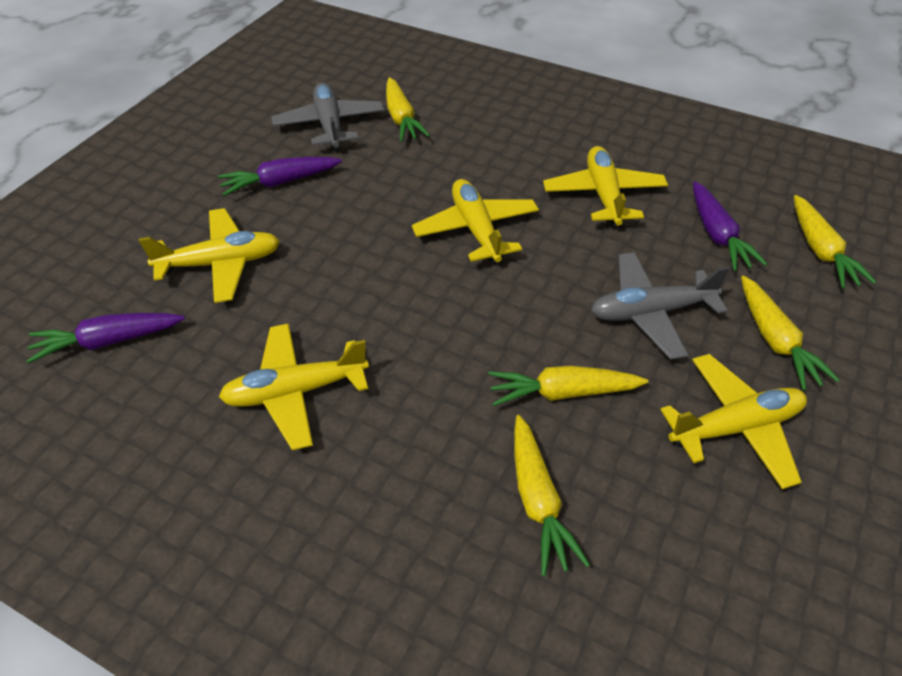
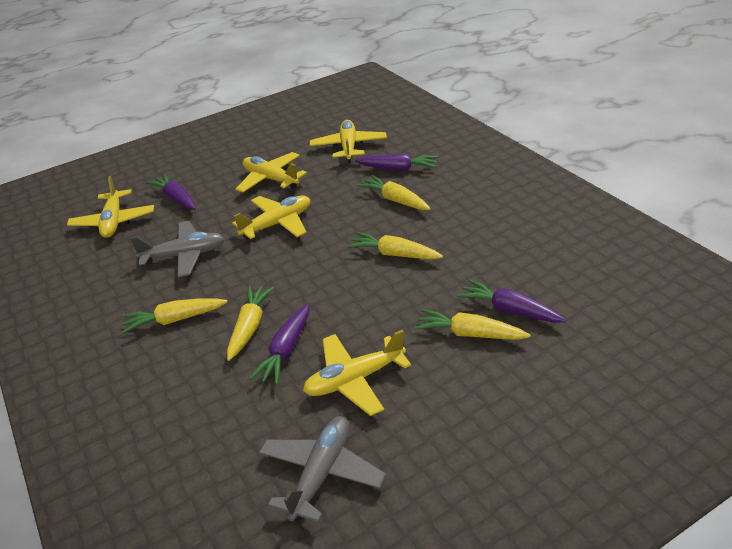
purple carrot: 3 -> 4

